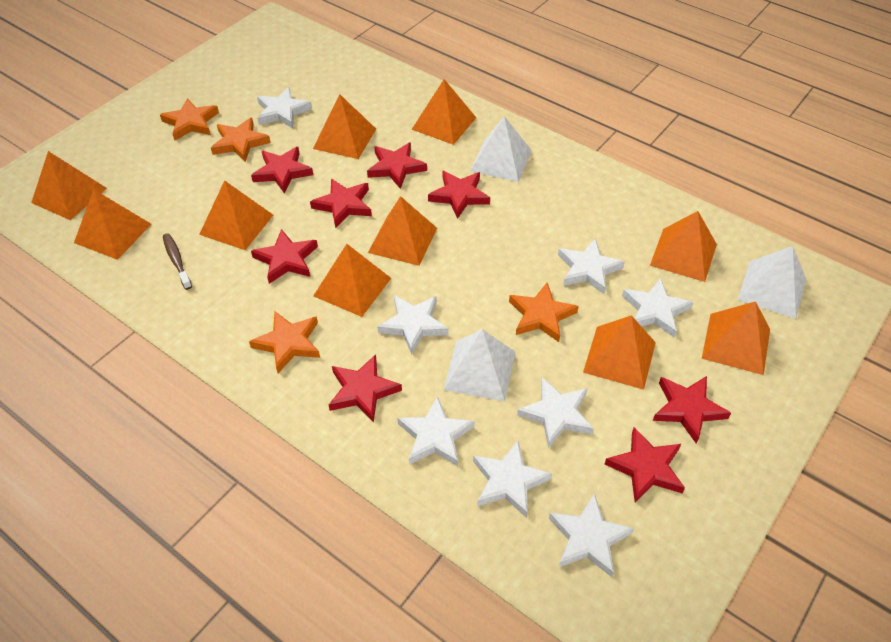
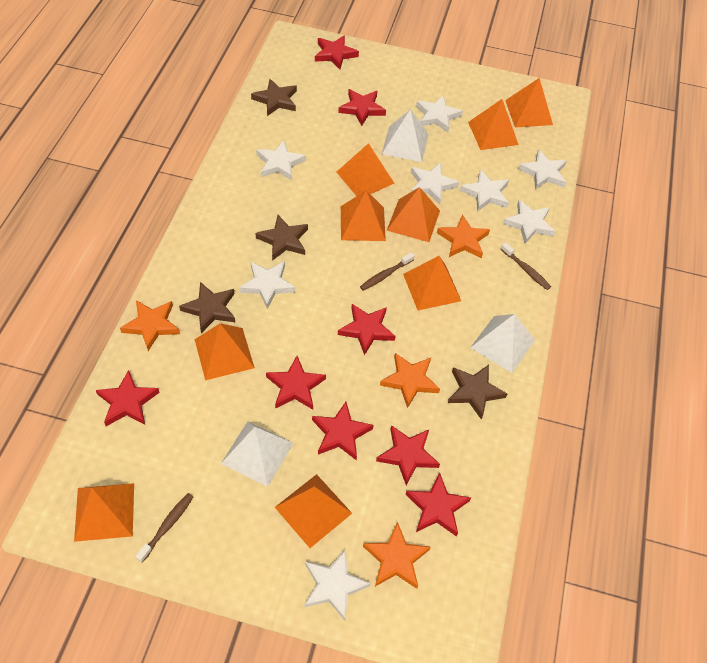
brown star: 0 -> 4
brown toothbrush: 1 -> 3
orange pyramid: 10 -> 9

